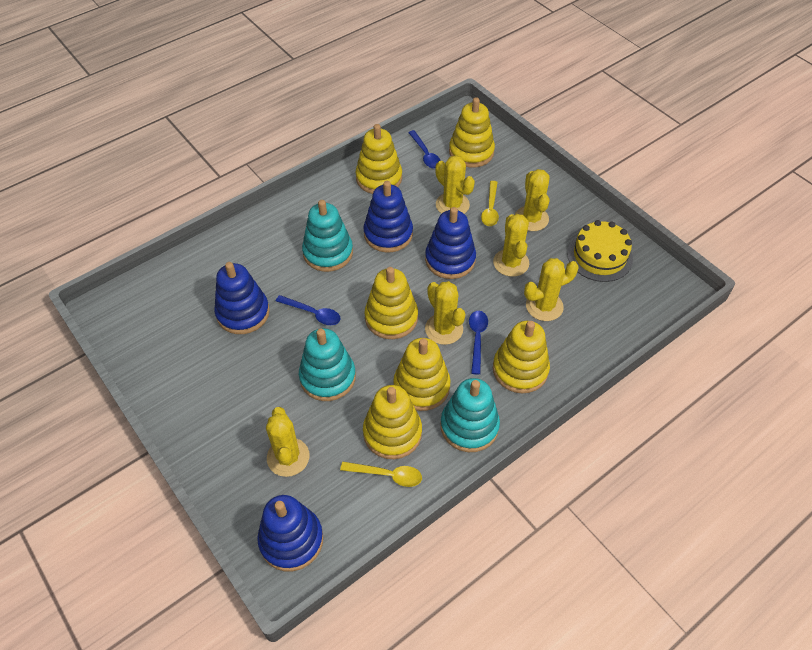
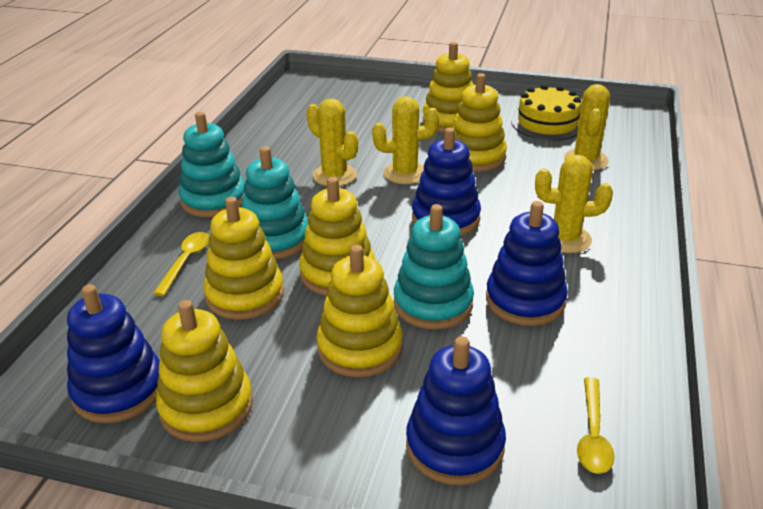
blue spoon: 3 -> 0
yellow cactus: 6 -> 4

